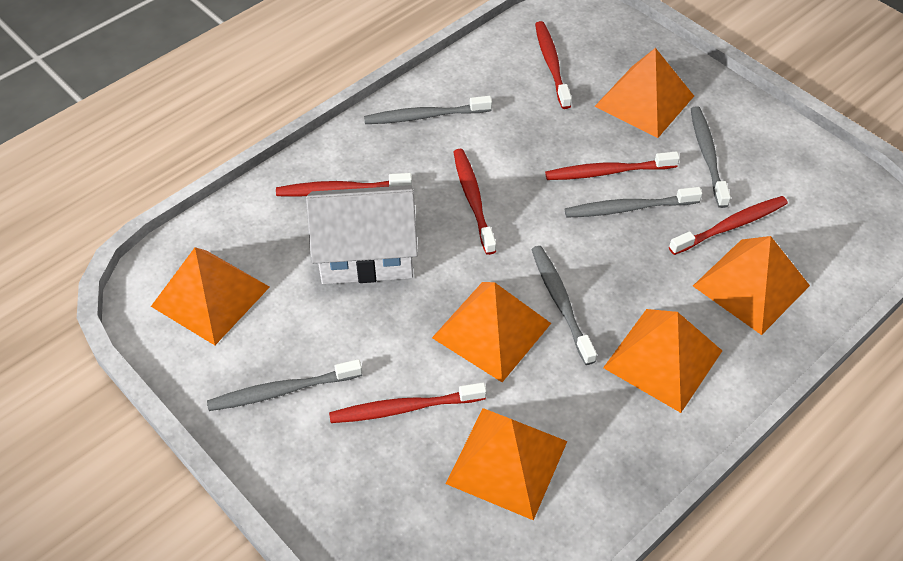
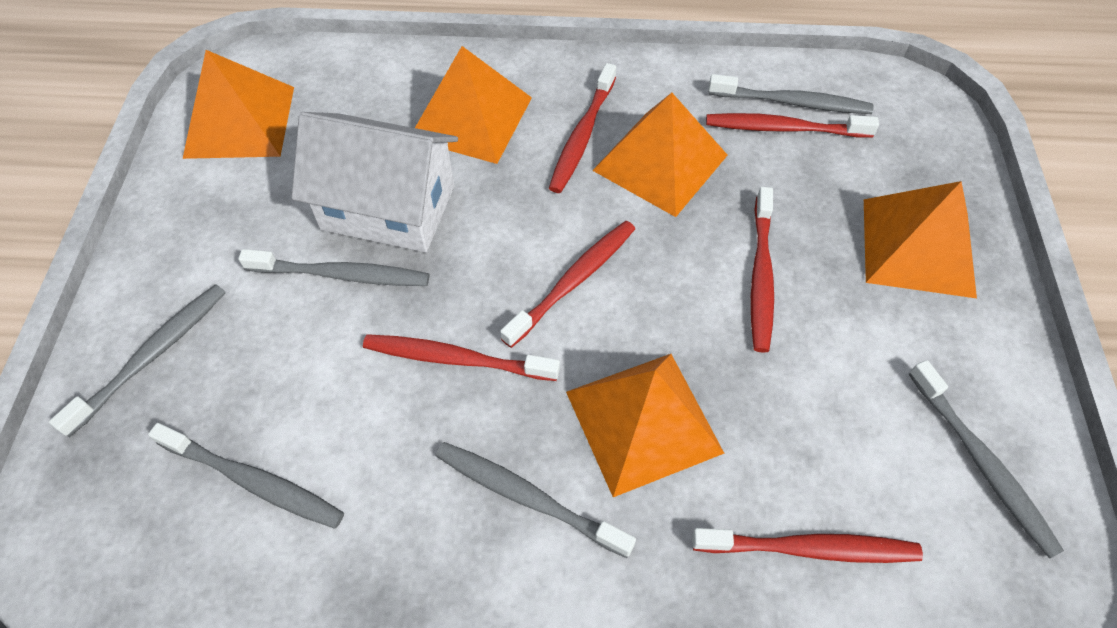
grey toothbrush: 5 -> 6
orange pyramid: 6 -> 5

